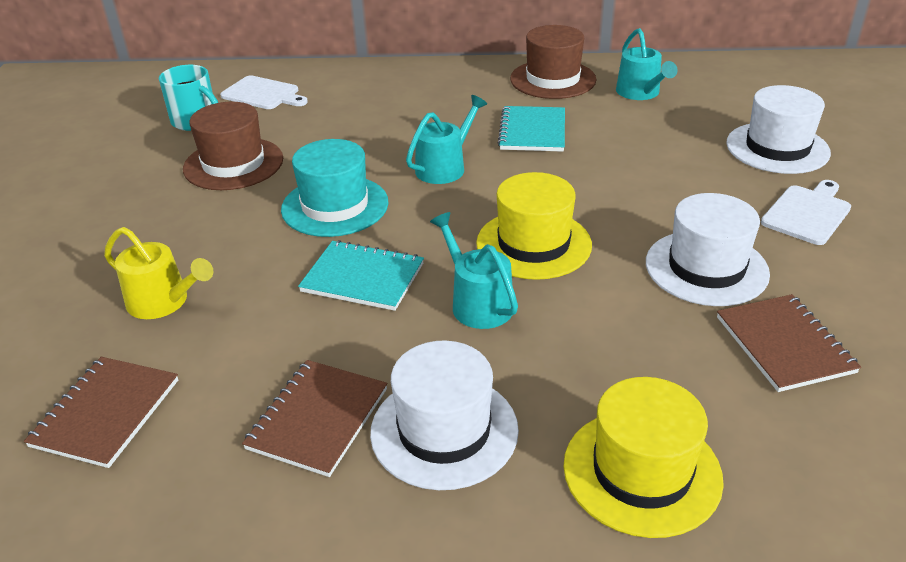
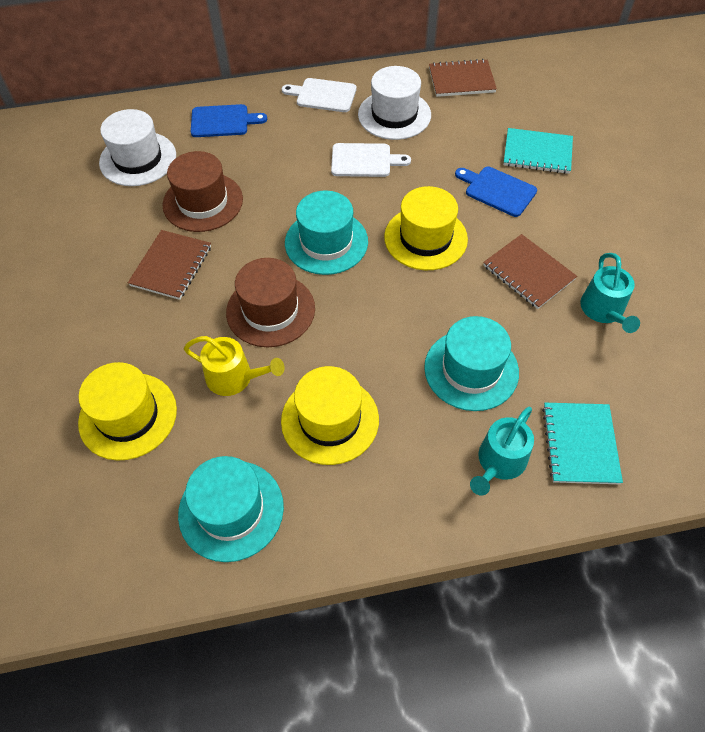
blue cutting board: 0 -> 2
turquoise hat: 1 -> 3
turquoise mug: 1 -> 0
turquoise watering can: 3 -> 2
white hat: 3 -> 2
yellow hat: 2 -> 3

